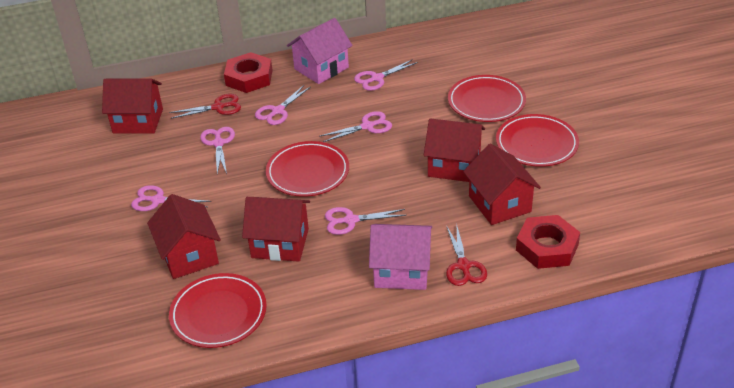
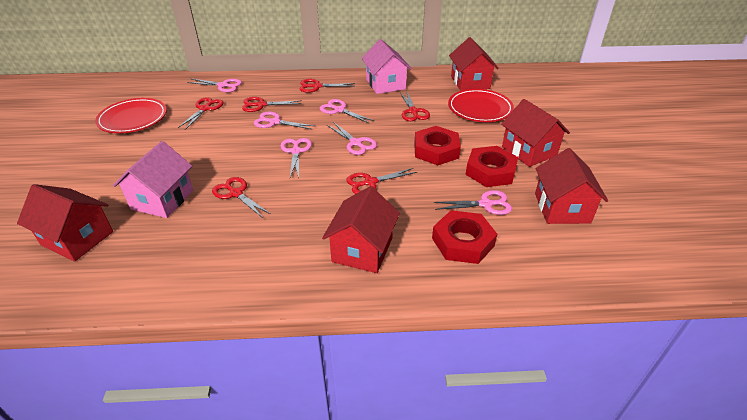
red nut: 2 -> 3
red plate: 4 -> 2
red scissors: 2 -> 6

